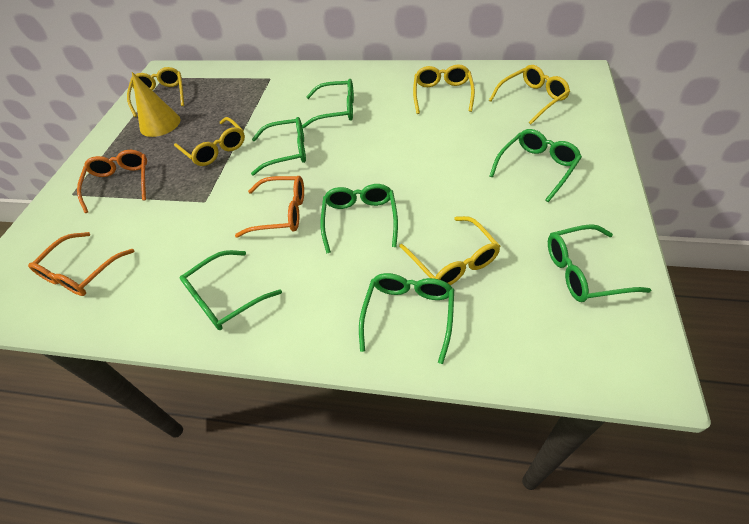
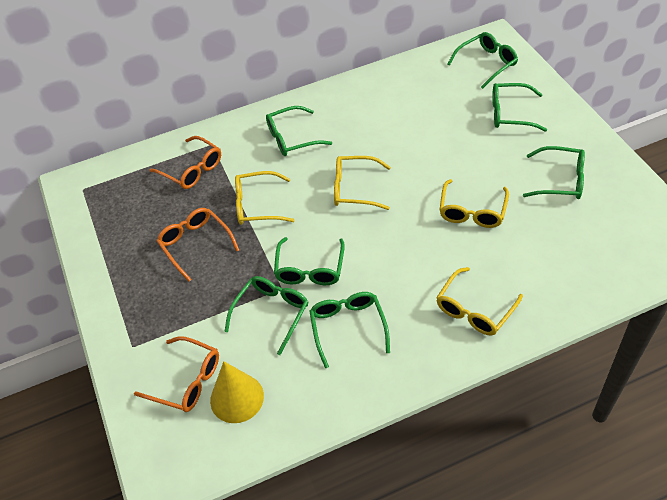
yellow glasses: 5 -> 4

